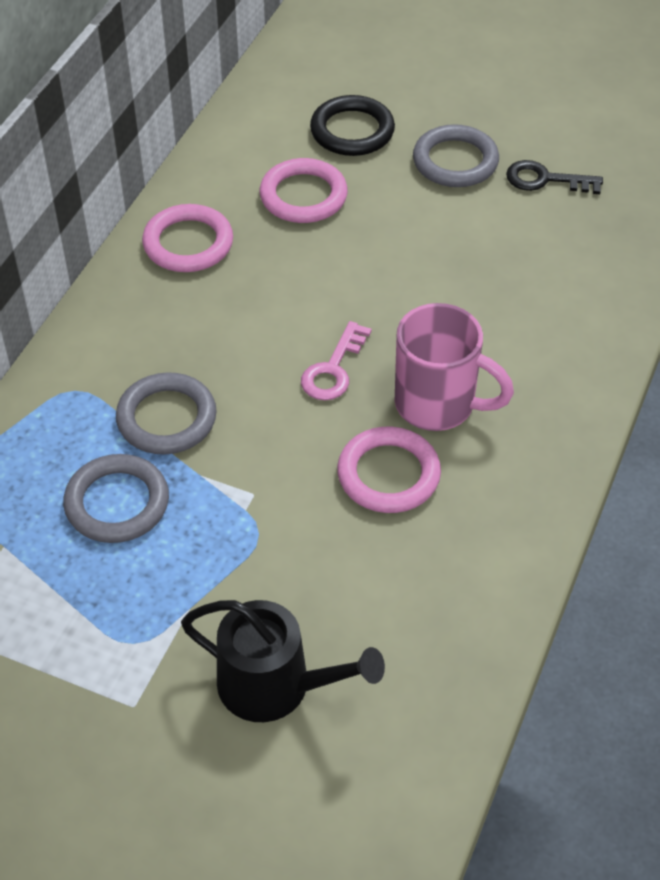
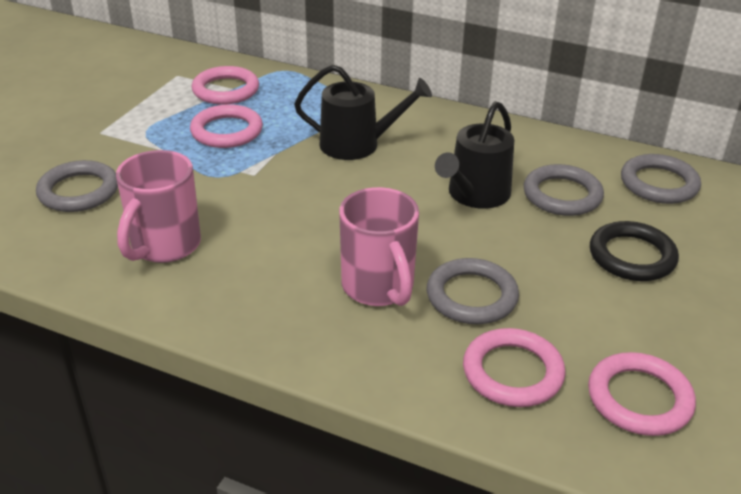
black key: 1 -> 0
black watering can: 1 -> 2
grey ring: 3 -> 4
pink key: 1 -> 0
pink mug: 1 -> 2
pink ring: 3 -> 4

